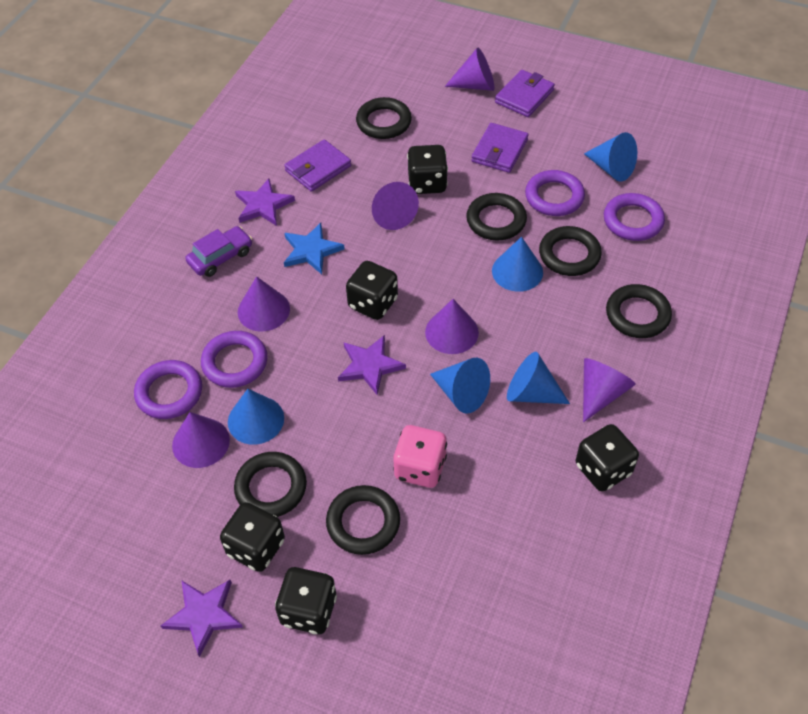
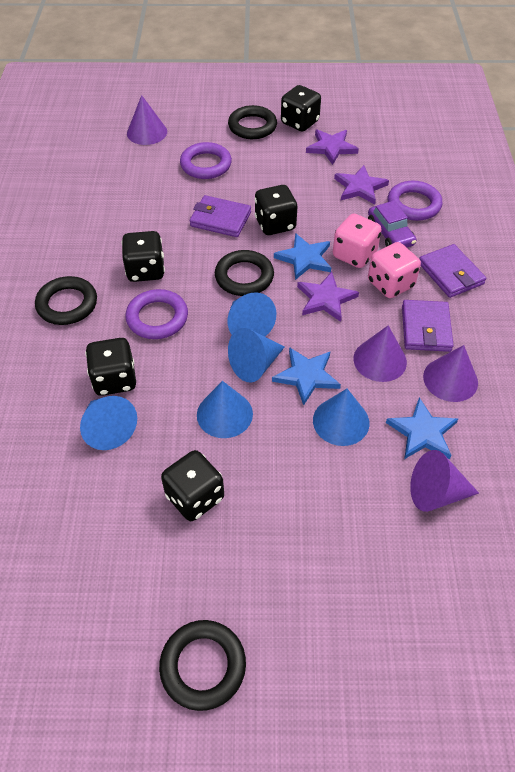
black ring: 6 -> 4
blue star: 1 -> 3
pink dice: 1 -> 2
purple cone: 6 -> 4
purple ring: 4 -> 3

